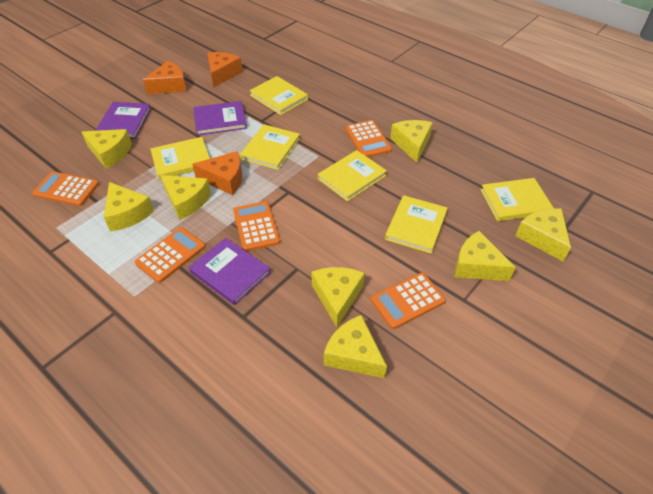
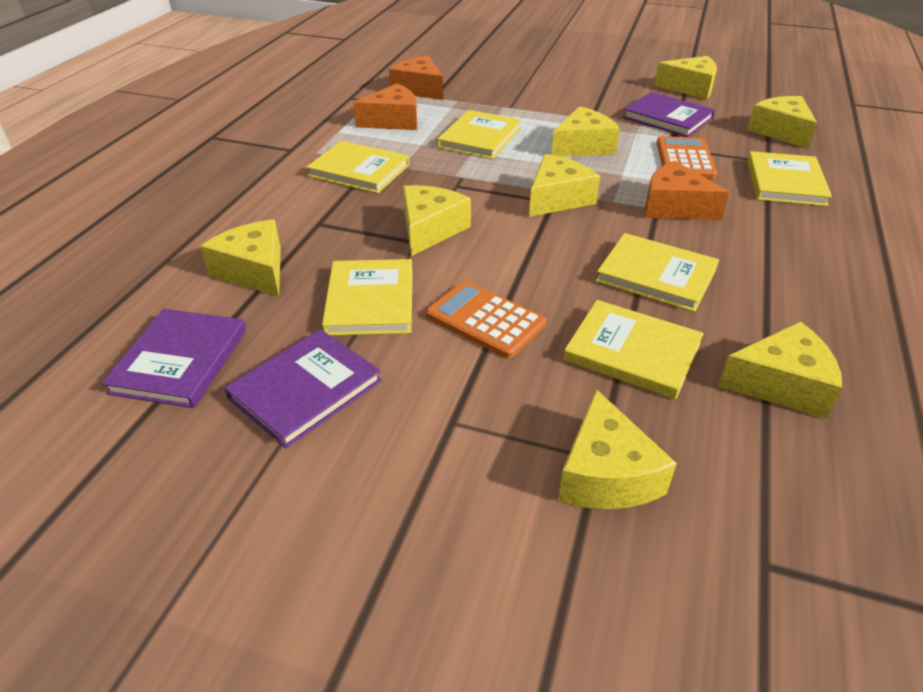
orange calculator: 5 -> 2

